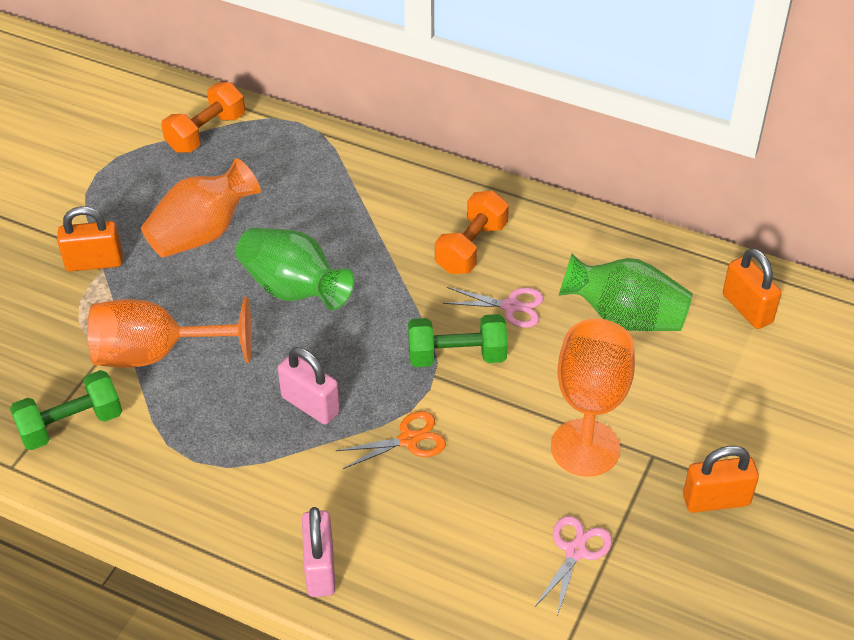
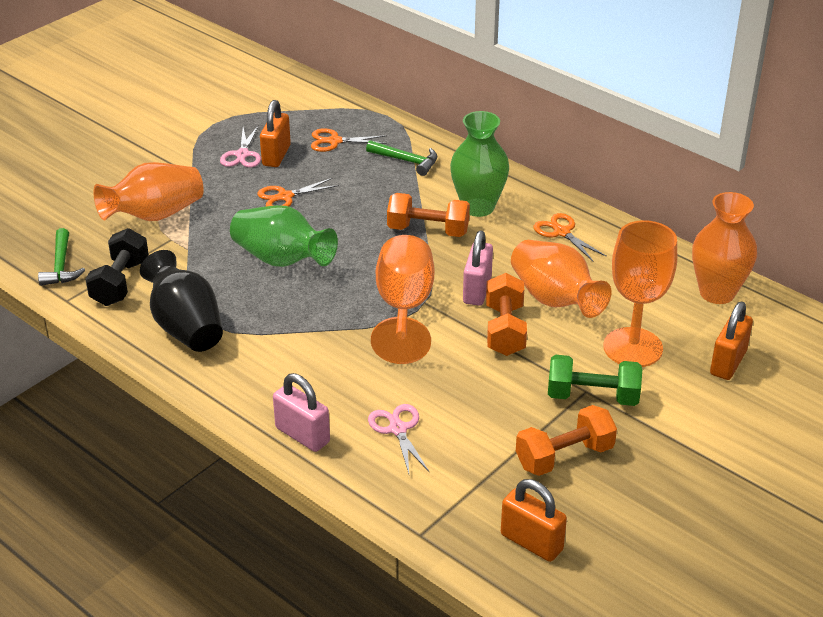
black dumbbell: 0 -> 1
black vase: 0 -> 1
green dumbbell: 2 -> 1
green hammer: 0 -> 2
orange dumbbell: 2 -> 3
orange scissors: 1 -> 3
orange vase: 1 -> 3

